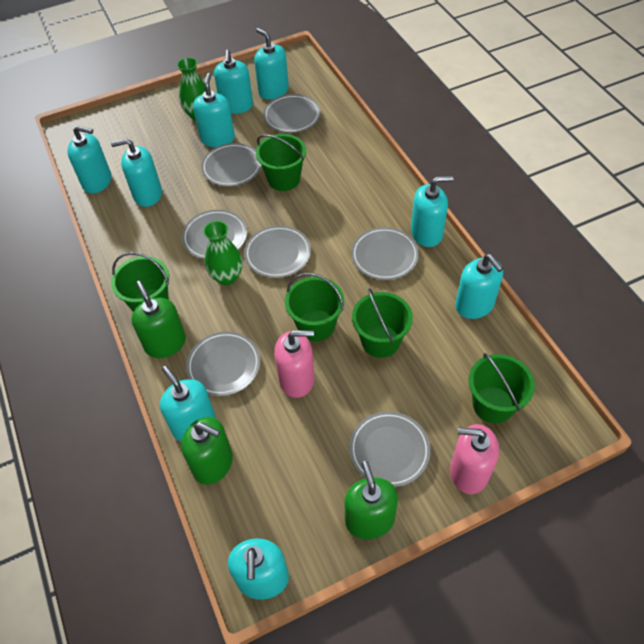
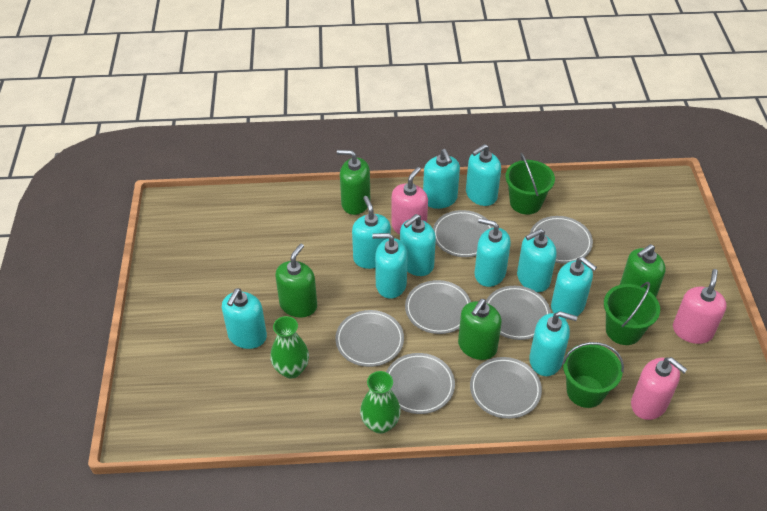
green bucket: 5 -> 3
green soap dispenser: 3 -> 4
pink soap dispenser: 2 -> 3
turquoise soap dispenser: 9 -> 10

